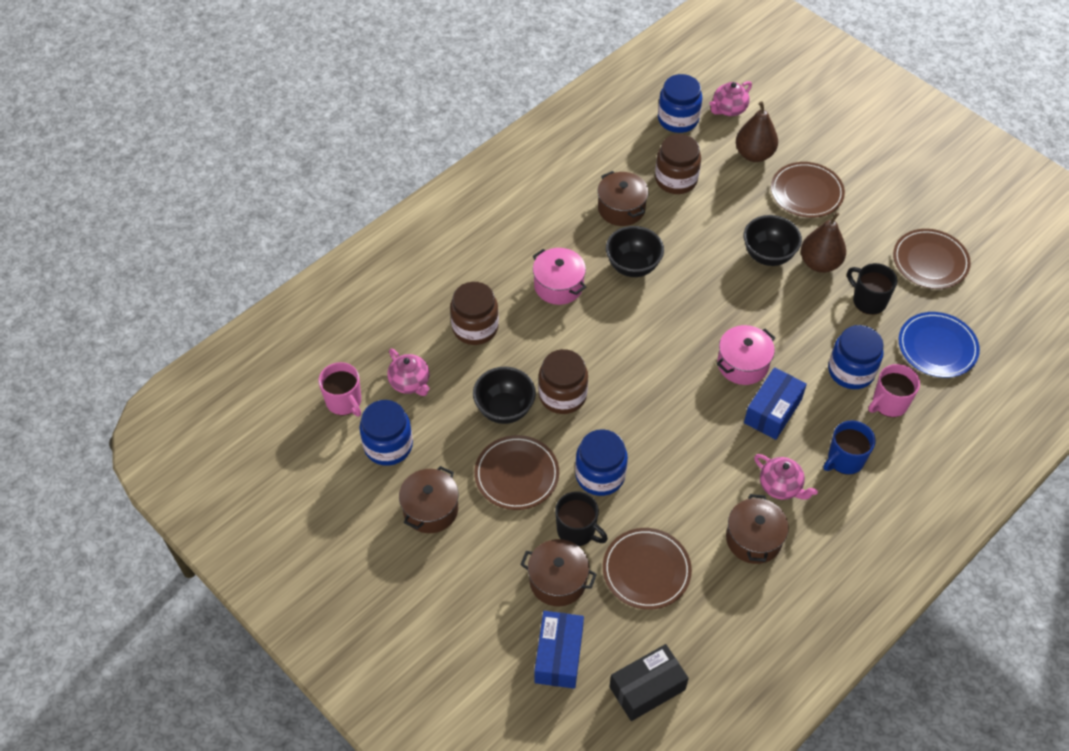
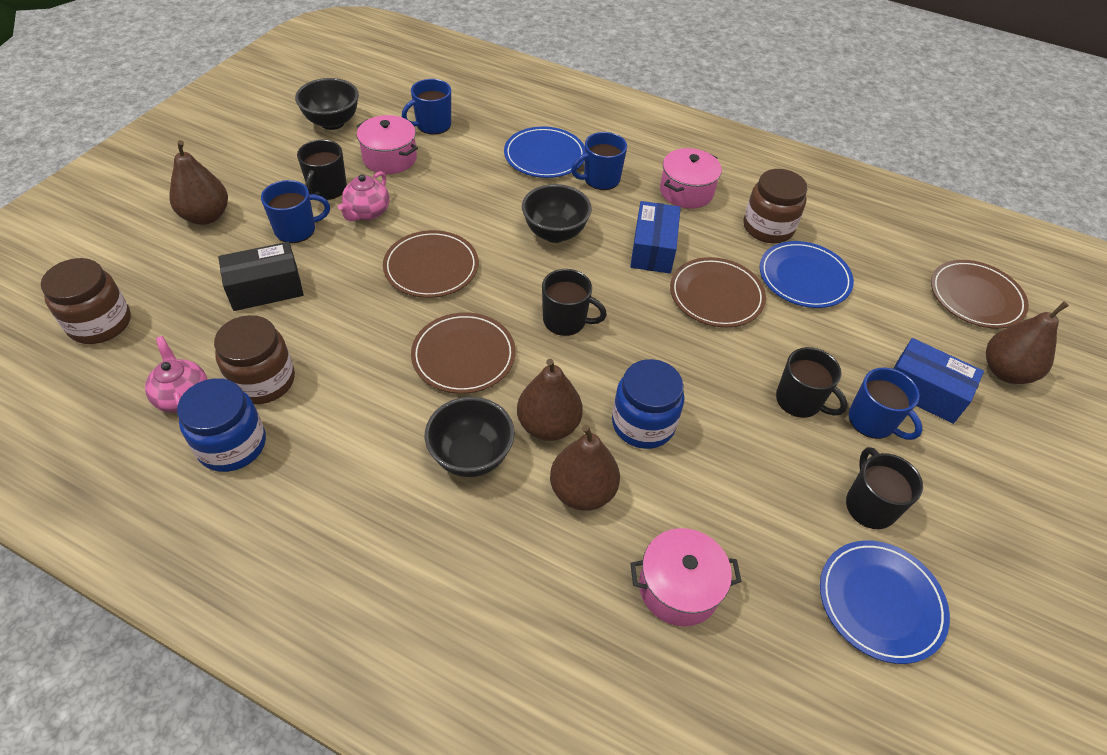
black mug: 2 -> 4
blue jar: 4 -> 2
blue mug: 1 -> 4
blue plate: 1 -> 3
brown pear: 2 -> 4
brown pot: 4 -> 0
pink mug: 2 -> 0
pink pot: 2 -> 3
pink teapot: 3 -> 2

